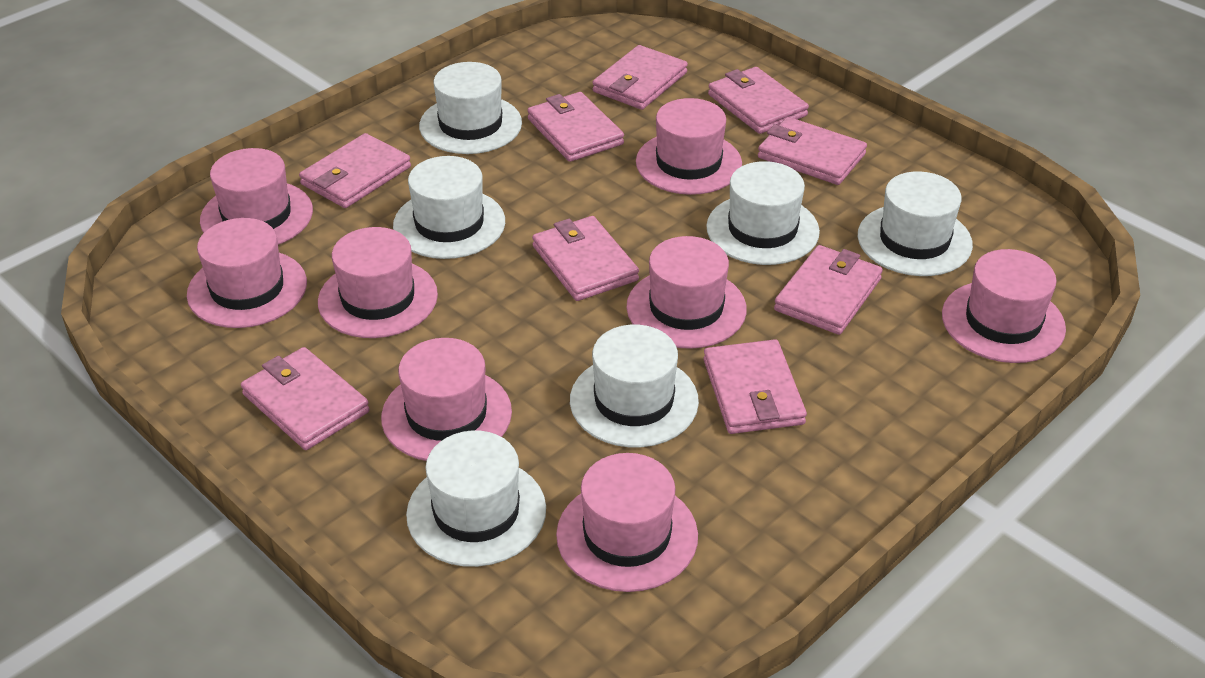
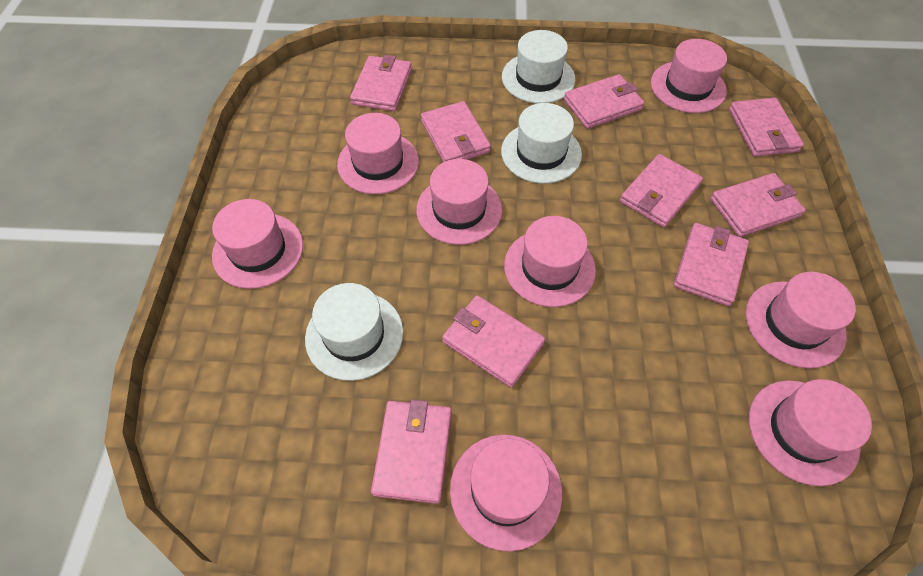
white hat: 6 -> 3

